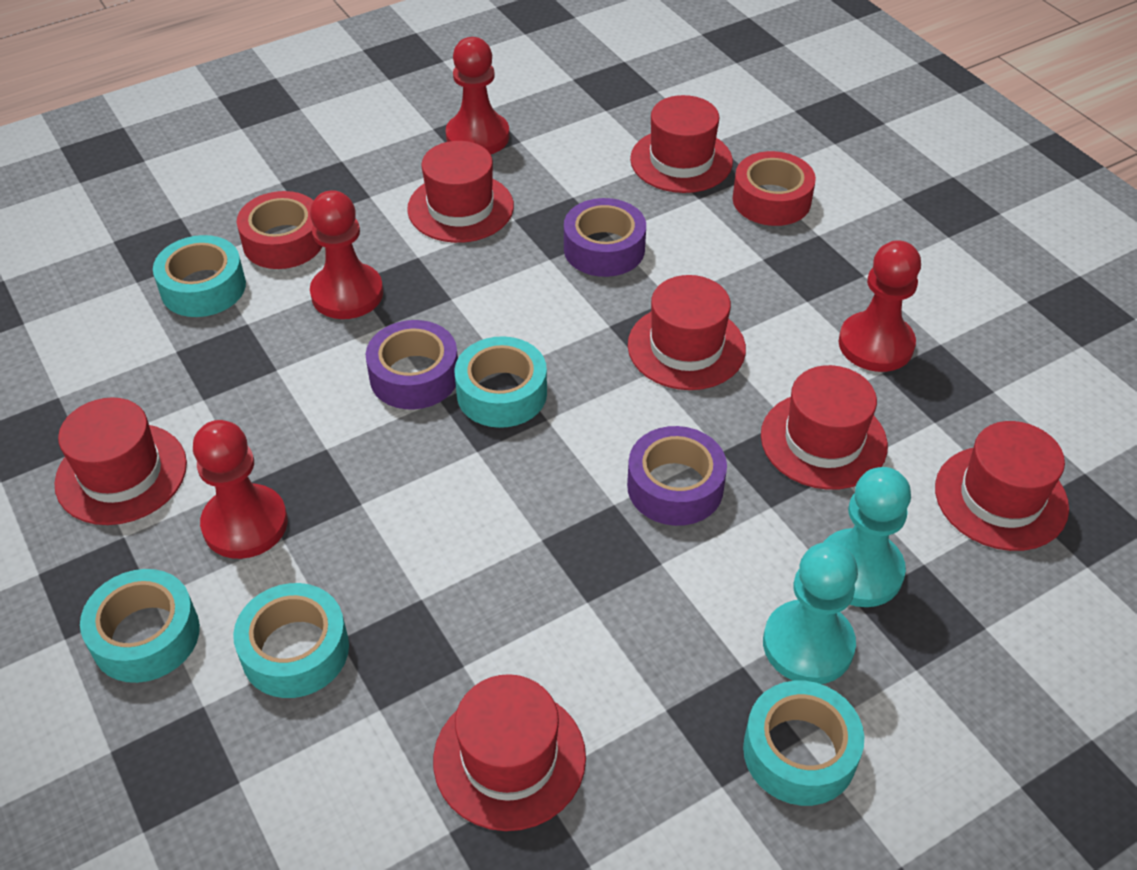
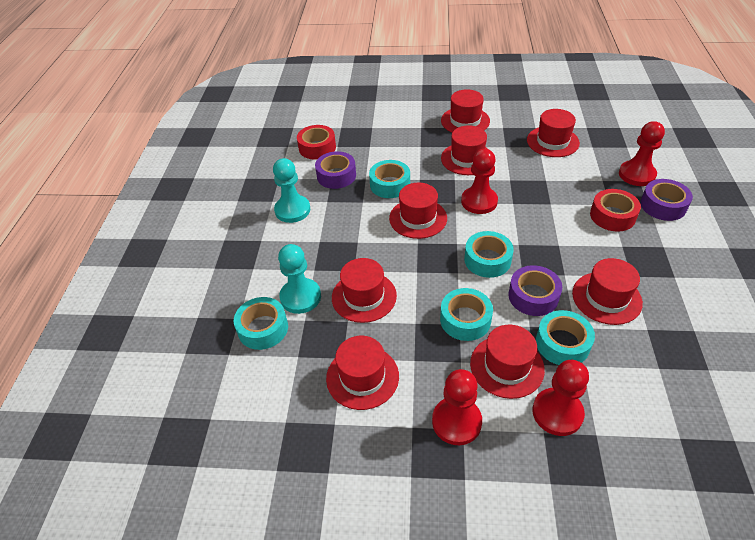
red hat: 7 -> 8

